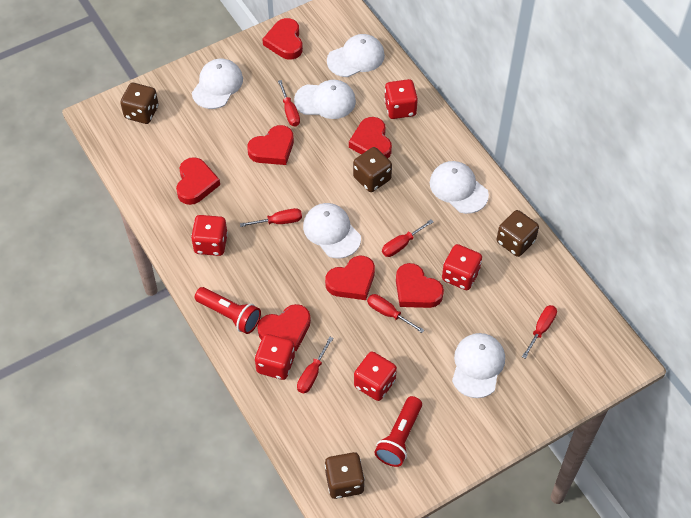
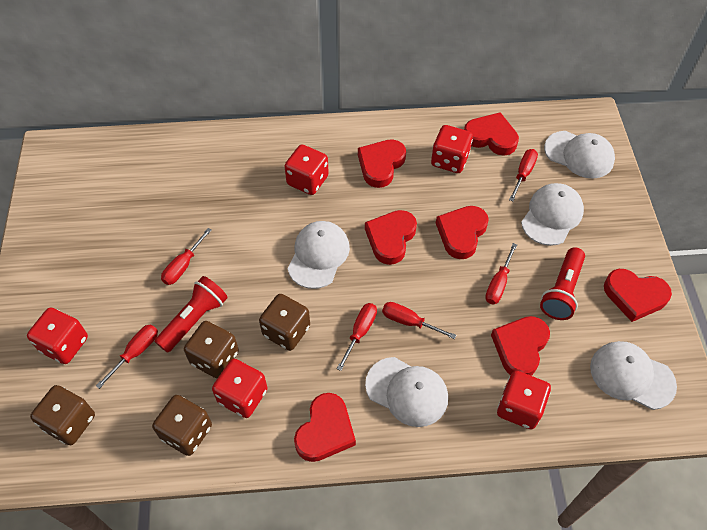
white cap: 6 -> 5

